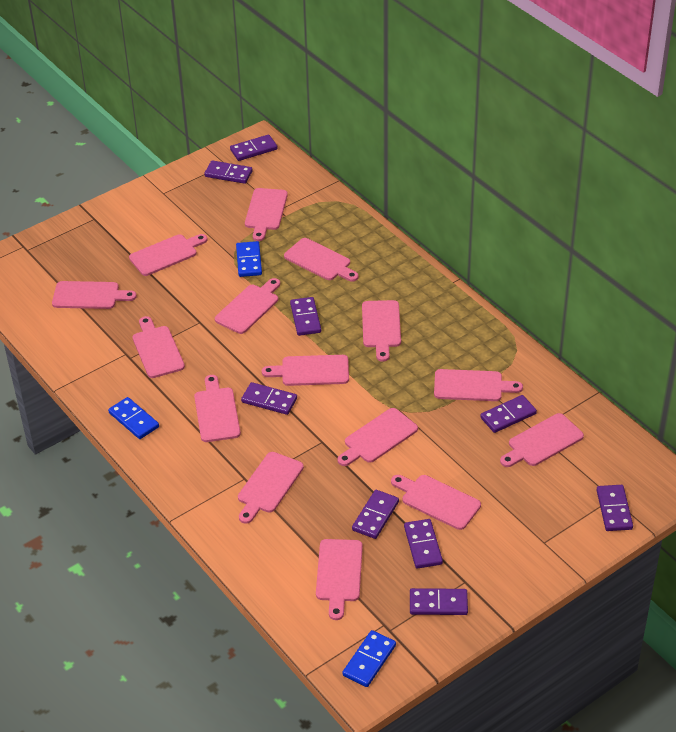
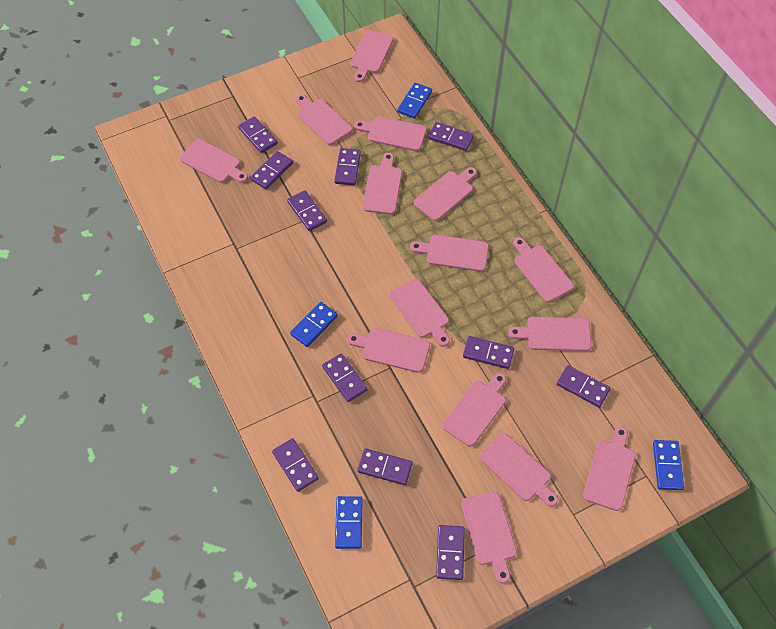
blue domino: 3 -> 4
purple domino: 9 -> 11

